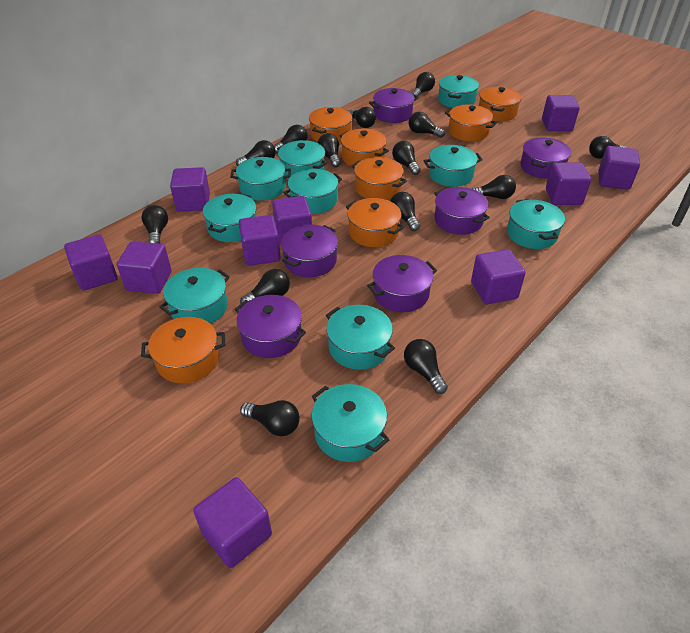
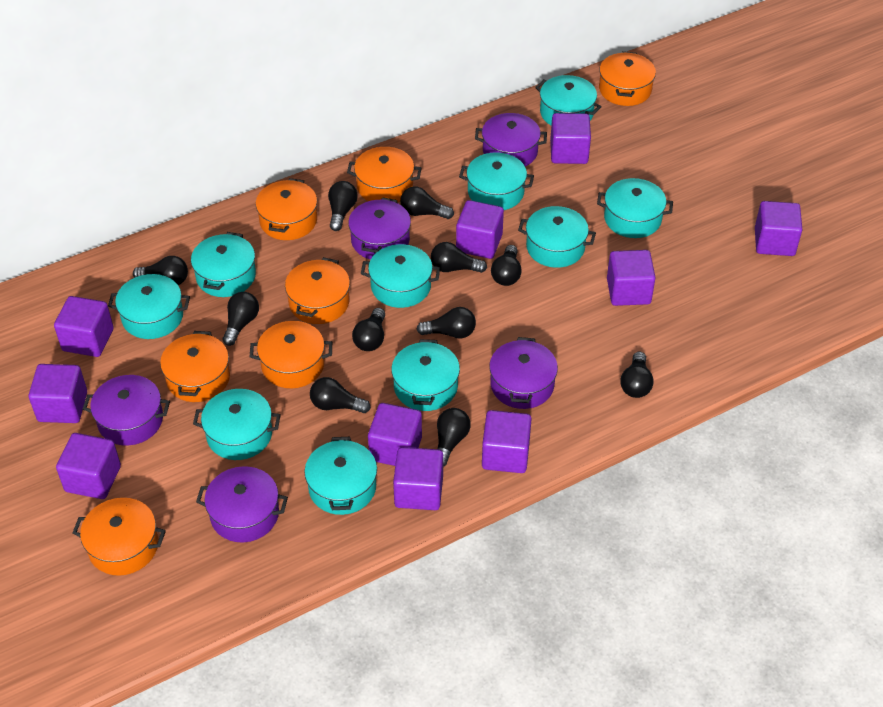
black light bulb: 14 -> 11
purple pot: 6 -> 5

